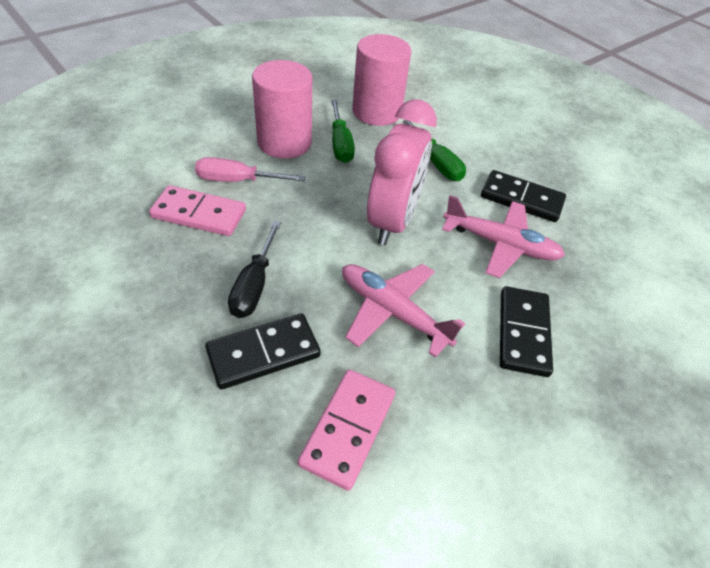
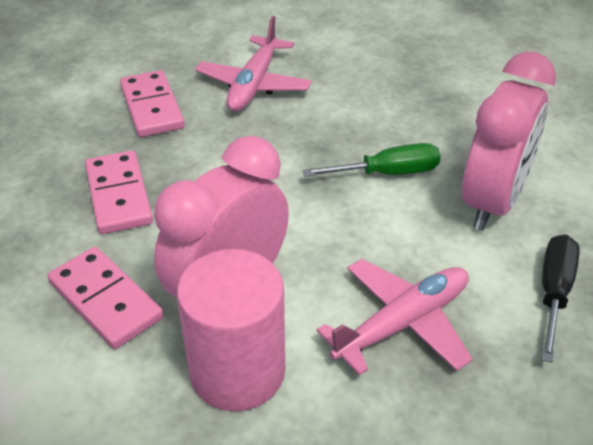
black domino: 3 -> 0
green screwdriver: 2 -> 1
pink clock: 1 -> 2
pink cylinder: 2 -> 1
pink domino: 2 -> 3
pink screwdriver: 1 -> 0

